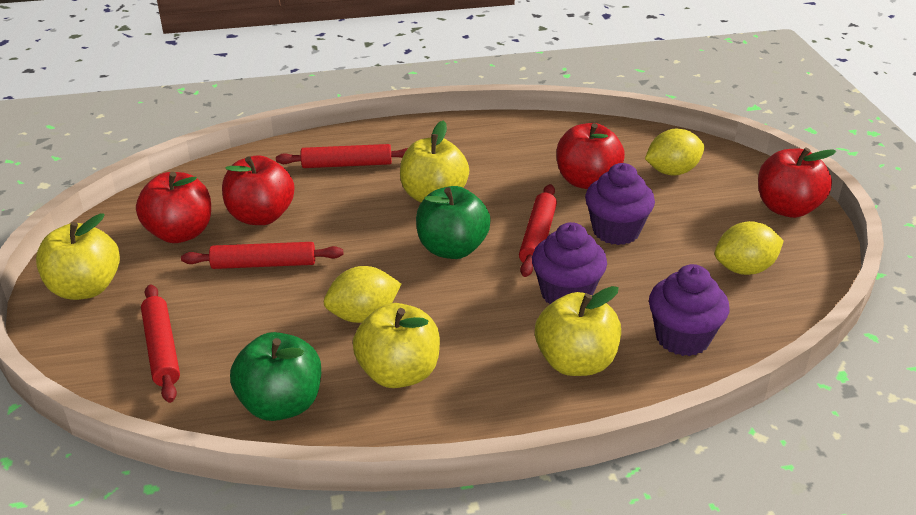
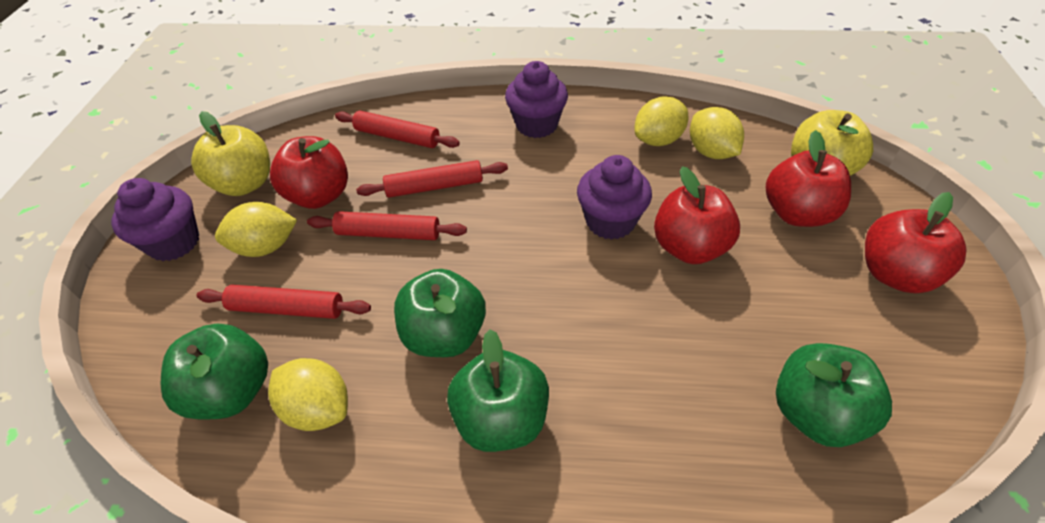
green apple: 2 -> 4
yellow apple: 4 -> 2
yellow lemon: 3 -> 4

